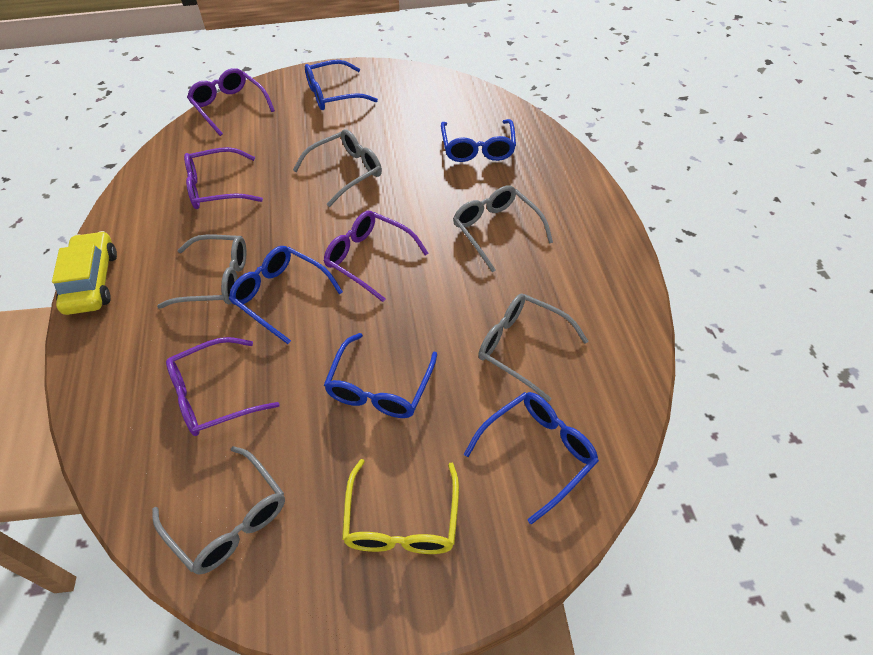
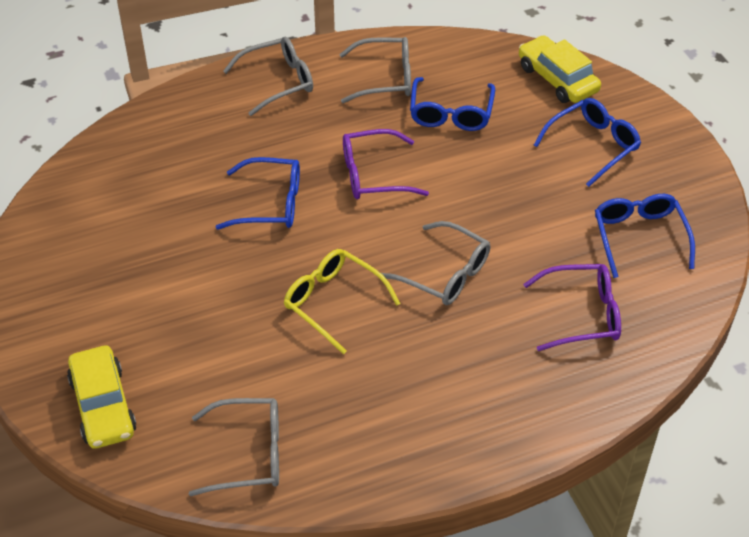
blue glasses: 5 -> 4
grey glasses: 5 -> 4
purple glasses: 4 -> 2
yellow car: 1 -> 2

